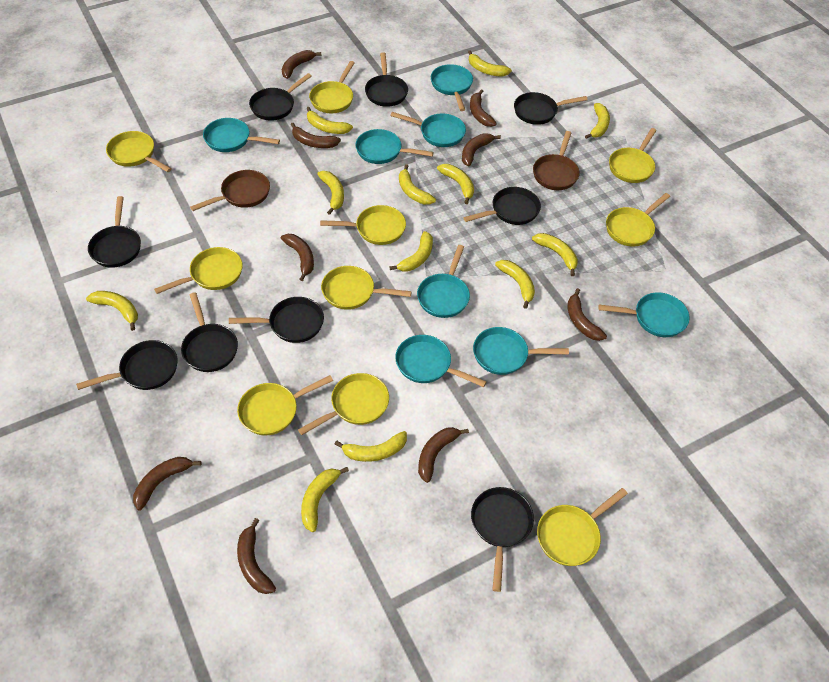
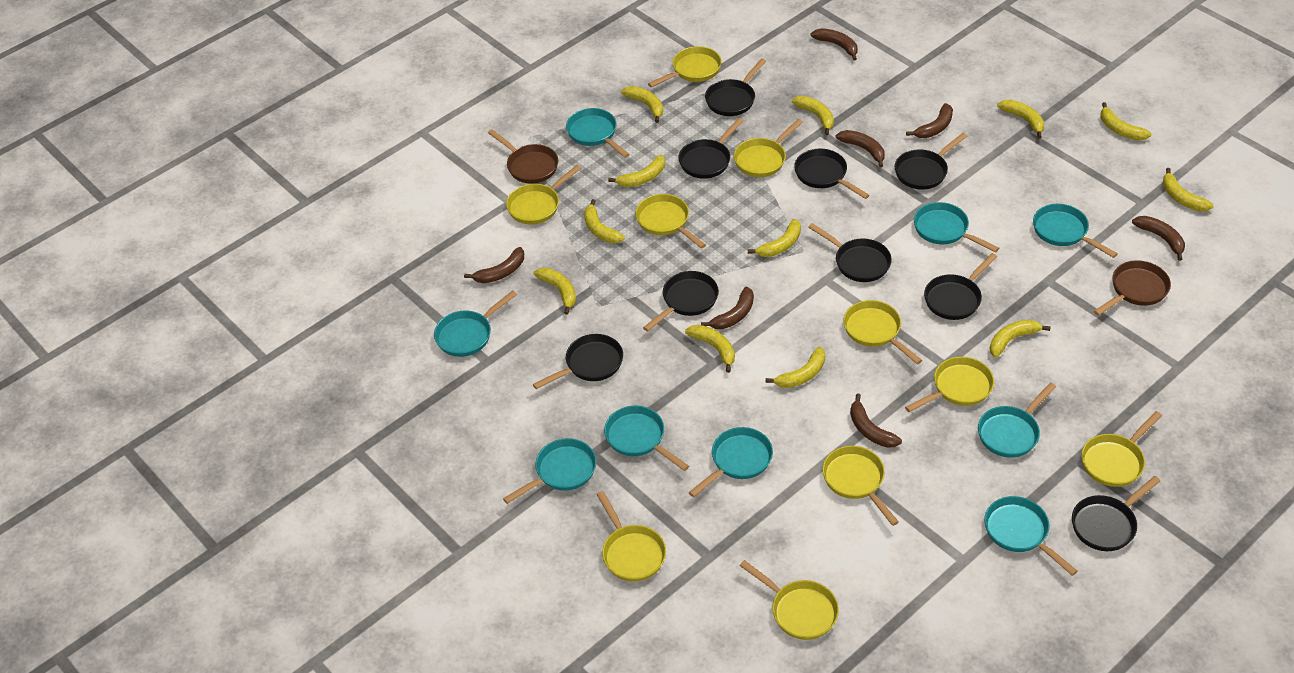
brown banana: 9 -> 7
turquoise pan: 8 -> 9

